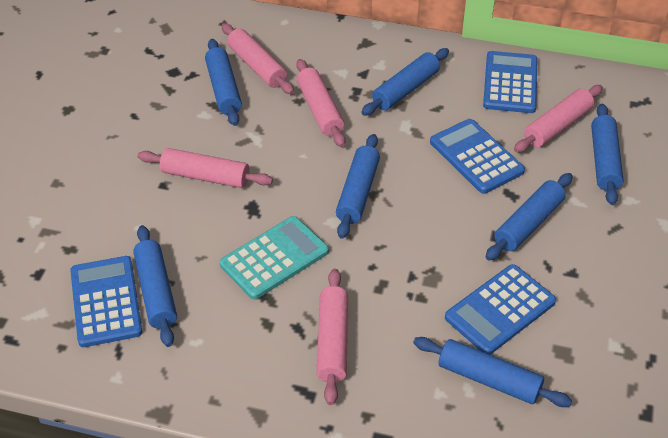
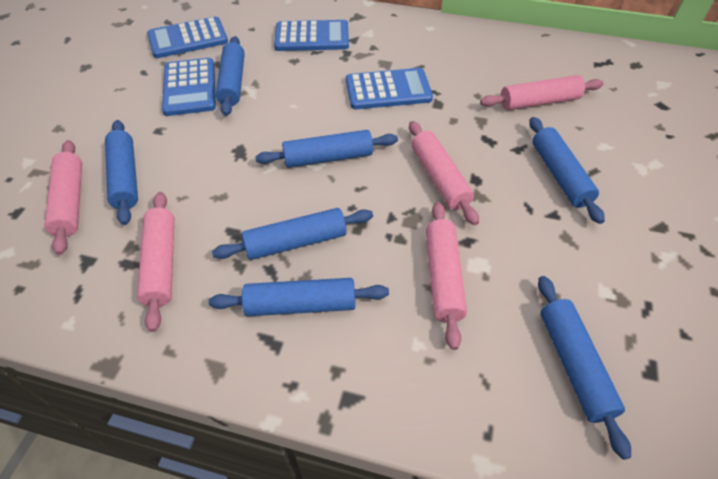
turquoise calculator: 1 -> 0

